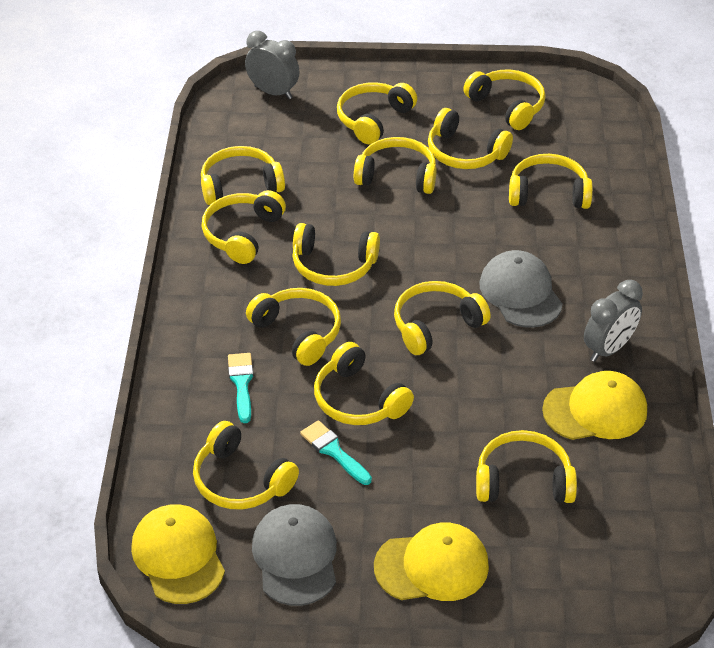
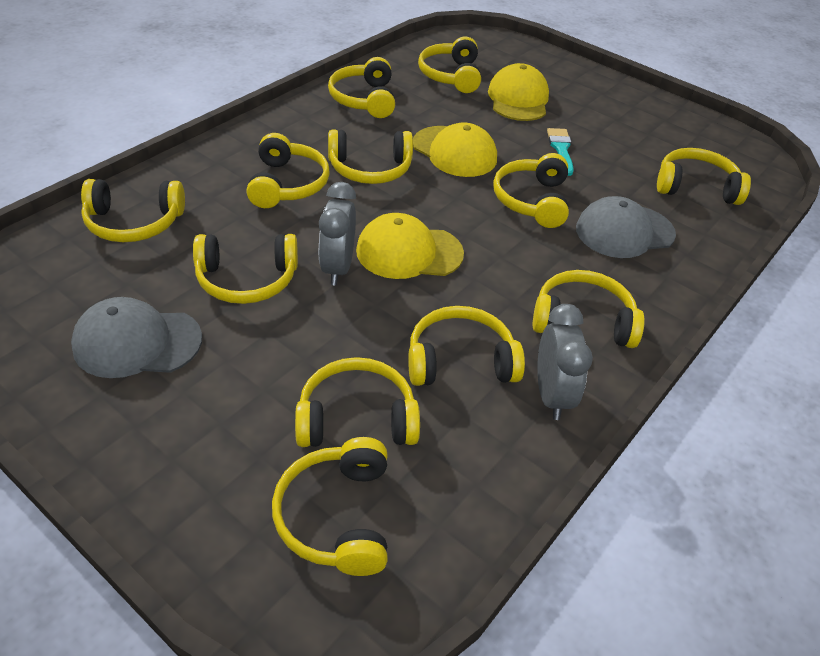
turquoise brush: 2 -> 1
yellow headphones: 13 -> 12

